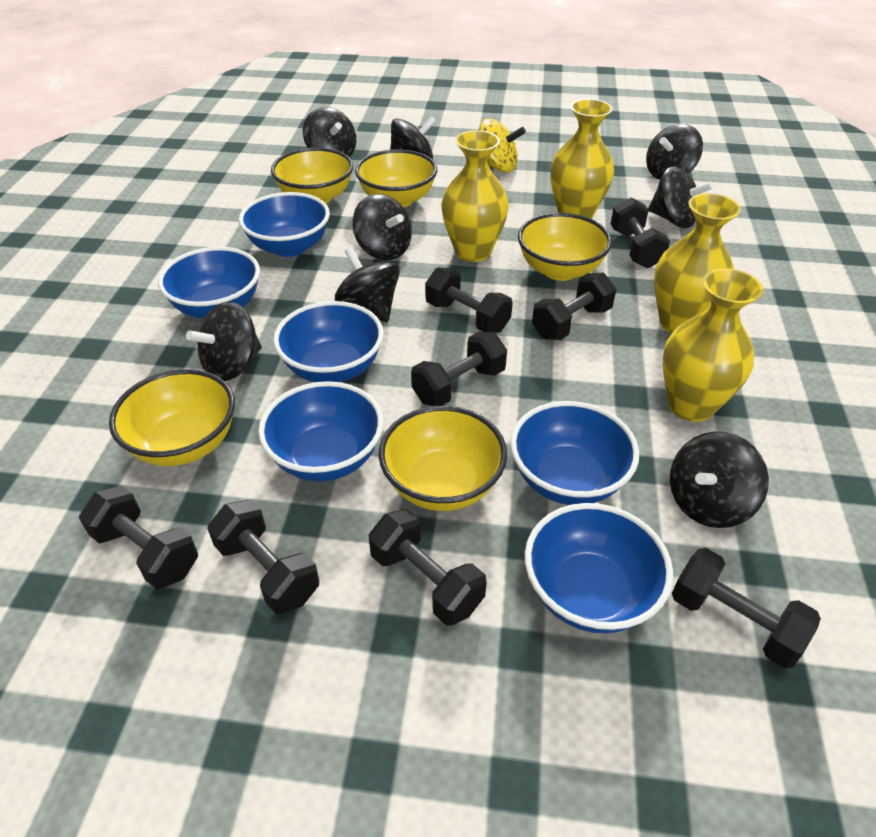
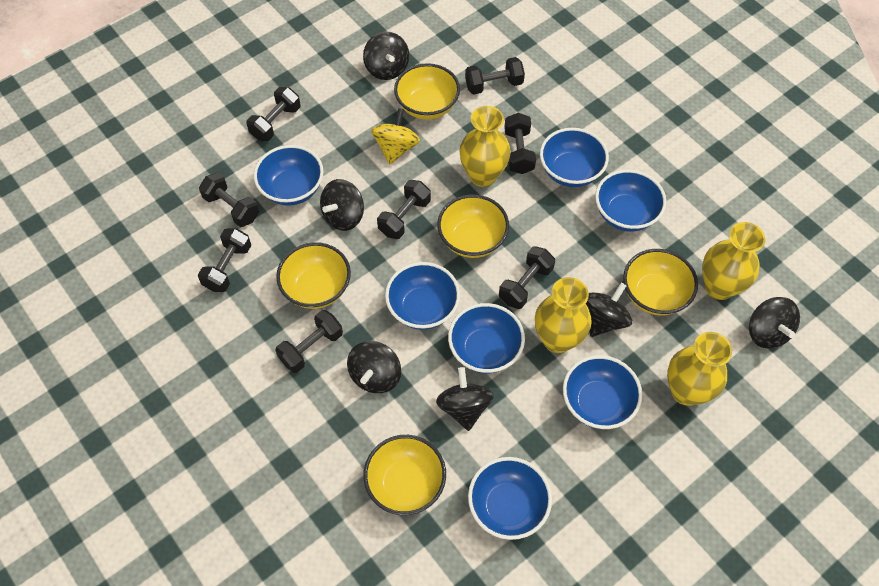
black spinning top: 8 -> 6
blue bowl: 6 -> 7

